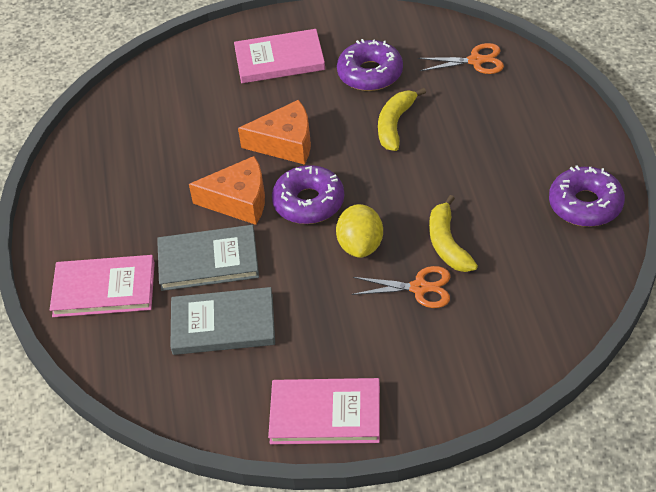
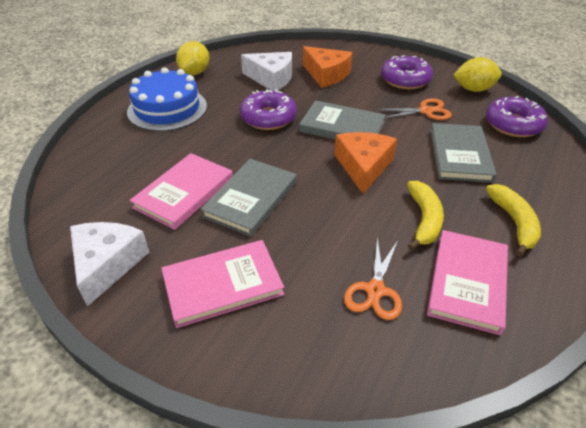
blue cake: 0 -> 1
grey book: 2 -> 3
white cheese: 0 -> 2
yellow lemon: 1 -> 2

